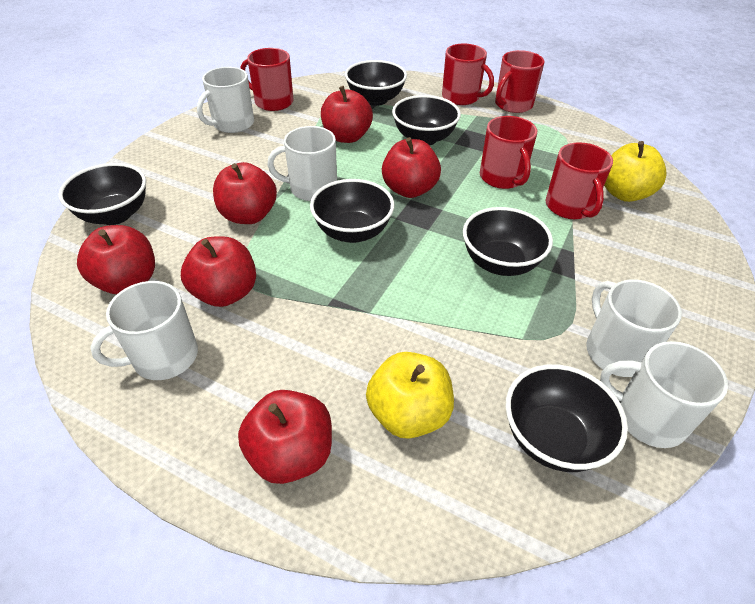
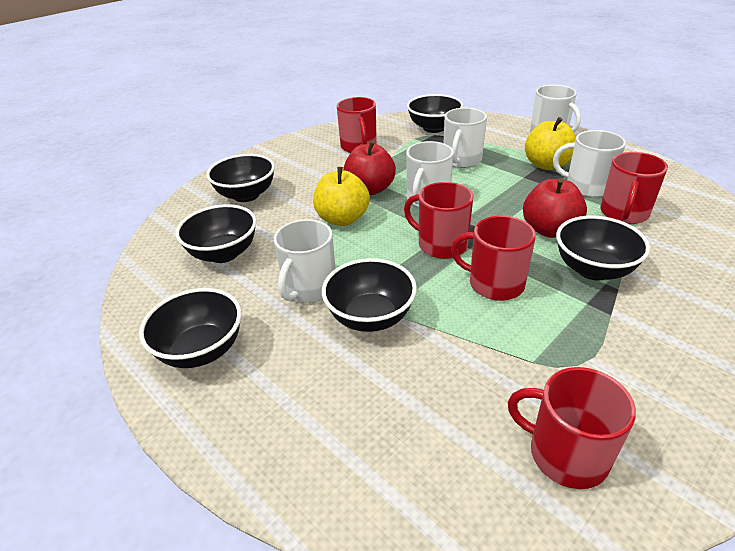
red apple: 6 -> 2

